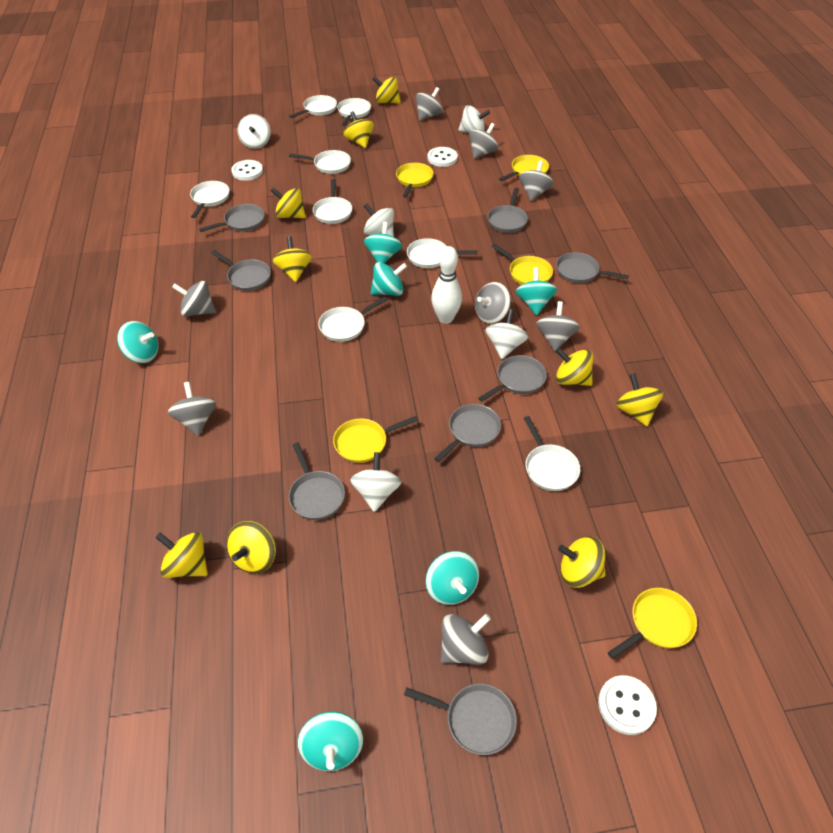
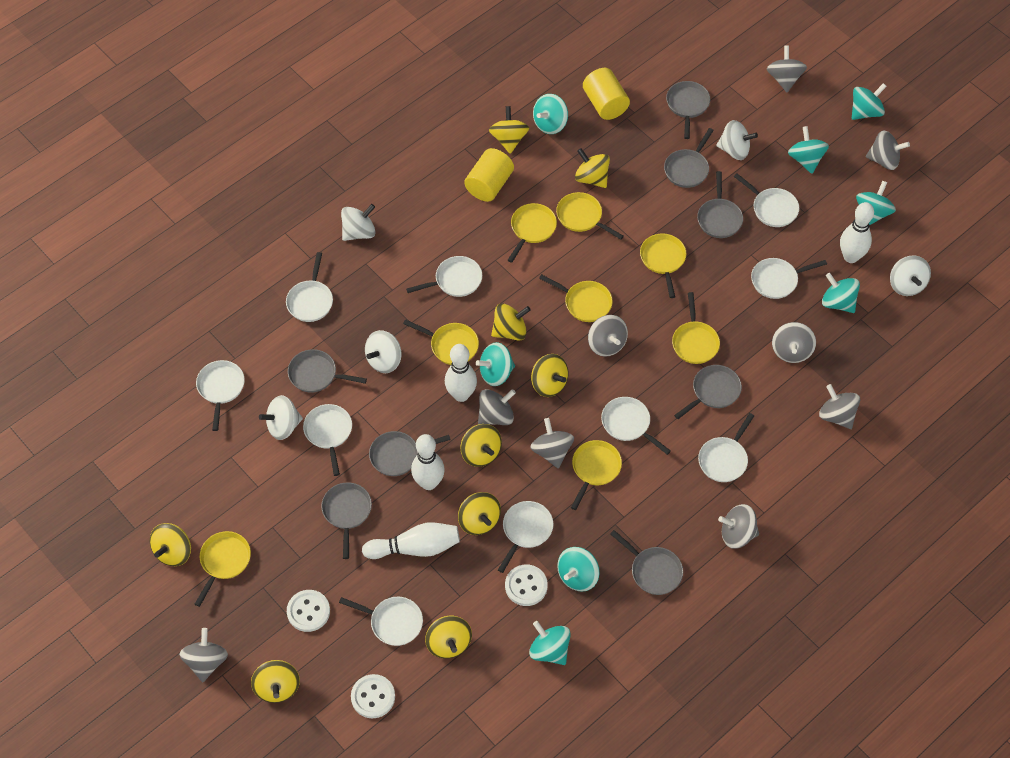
grey spinning top: 8 -> 9
turquoise spinning top: 6 -> 8
white bowling pin: 1 -> 4
white pan: 8 -> 10
yellow cylinder: 0 -> 2
yellow pan: 5 -> 8

